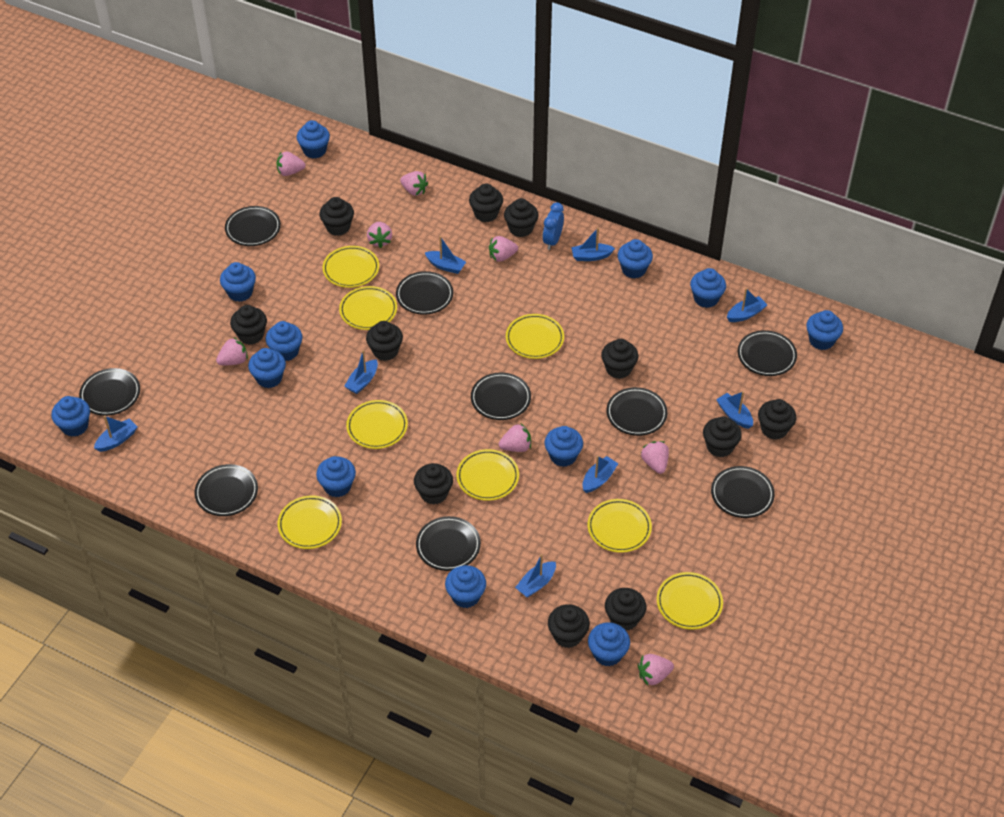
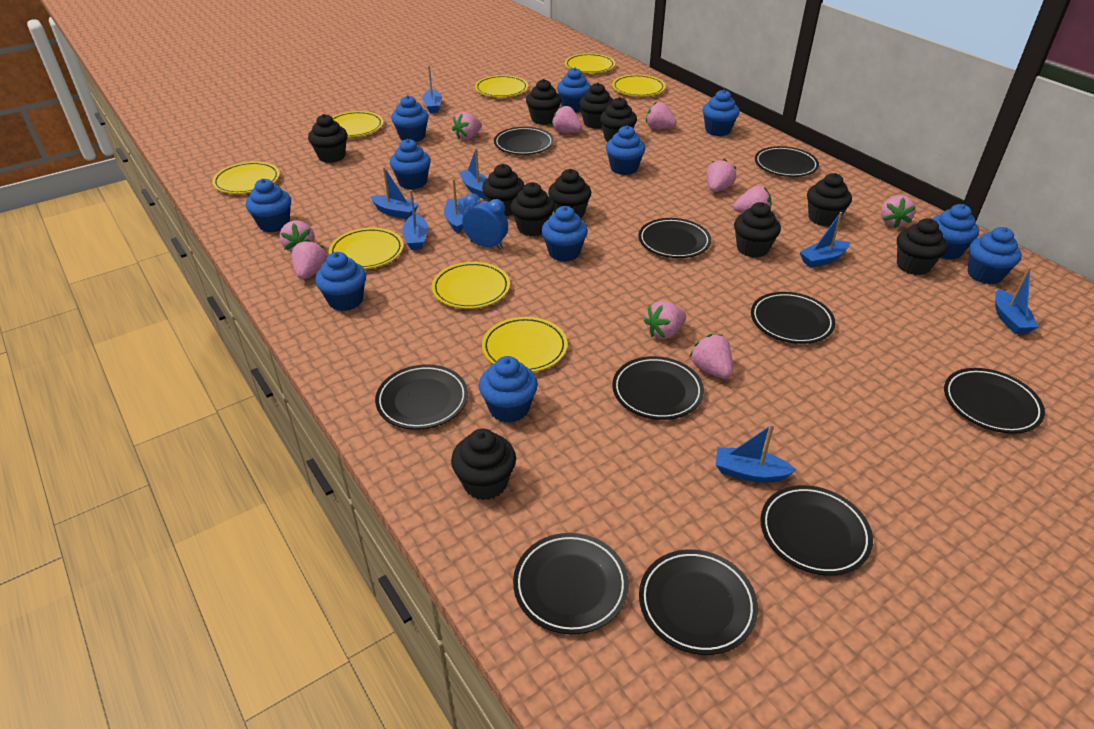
black plate: 9 -> 10
blue cupcake: 12 -> 11
pink strawberry: 8 -> 10

